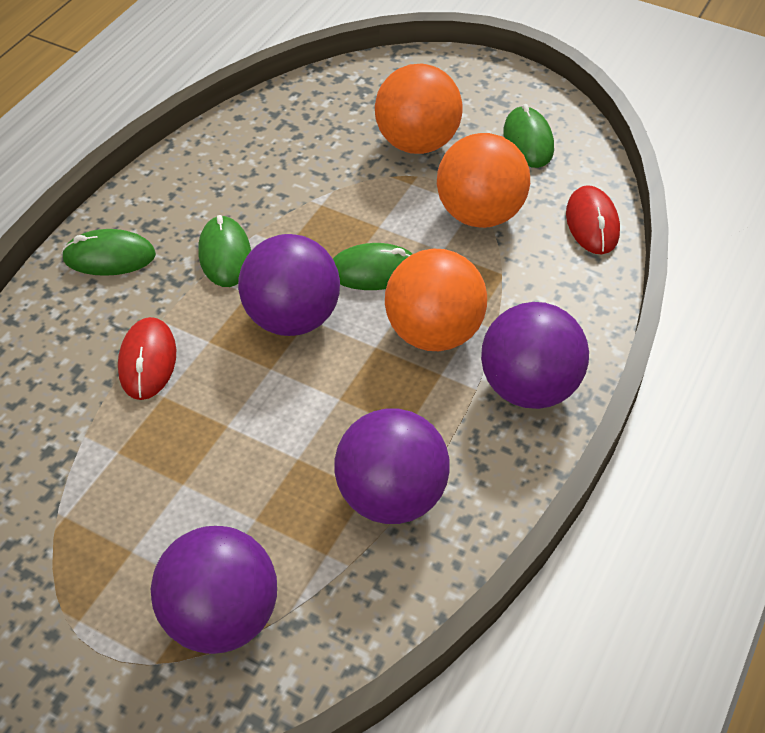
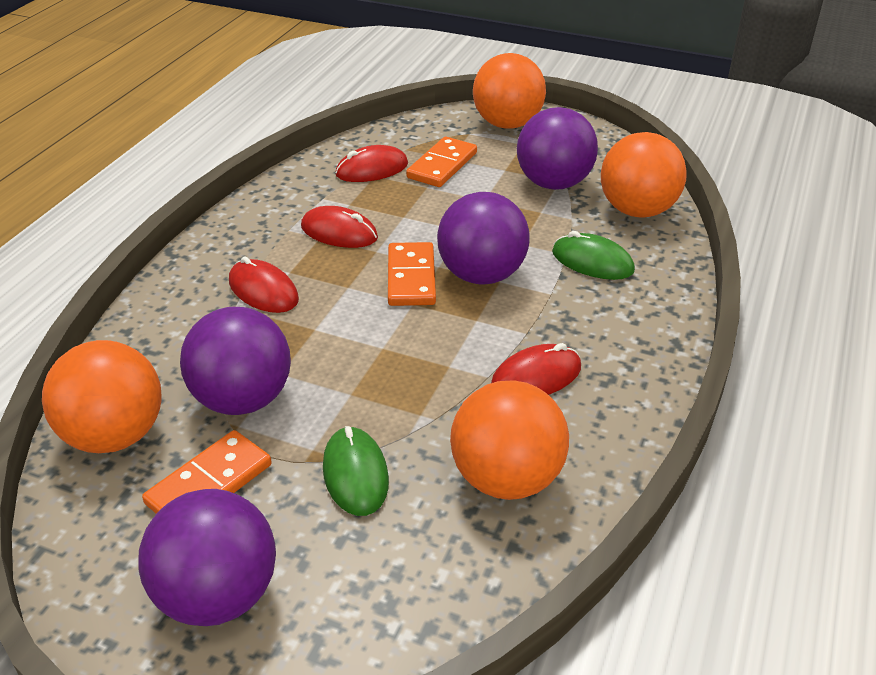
green mouse: 4 -> 2
orange ball: 3 -> 4
orange domino: 0 -> 3
red mouse: 2 -> 4

